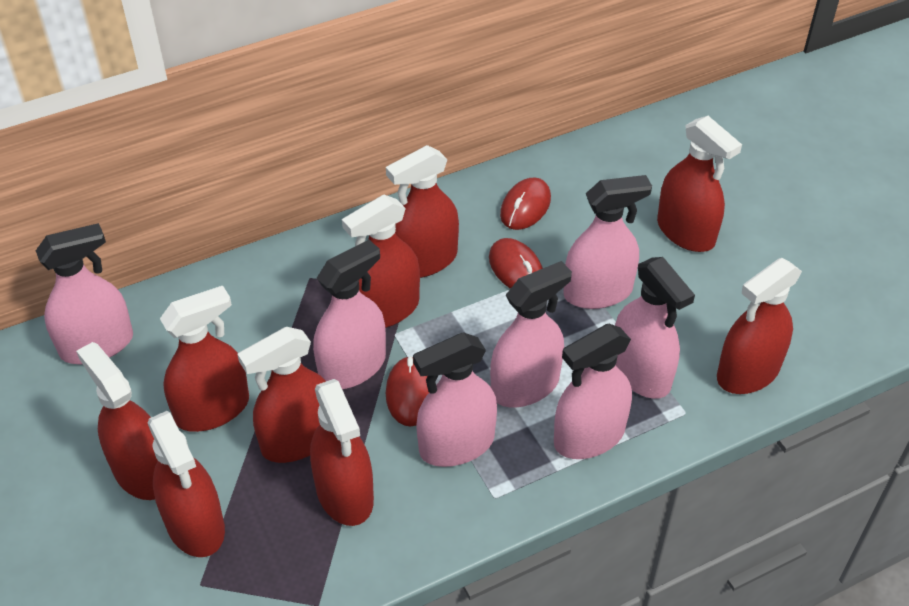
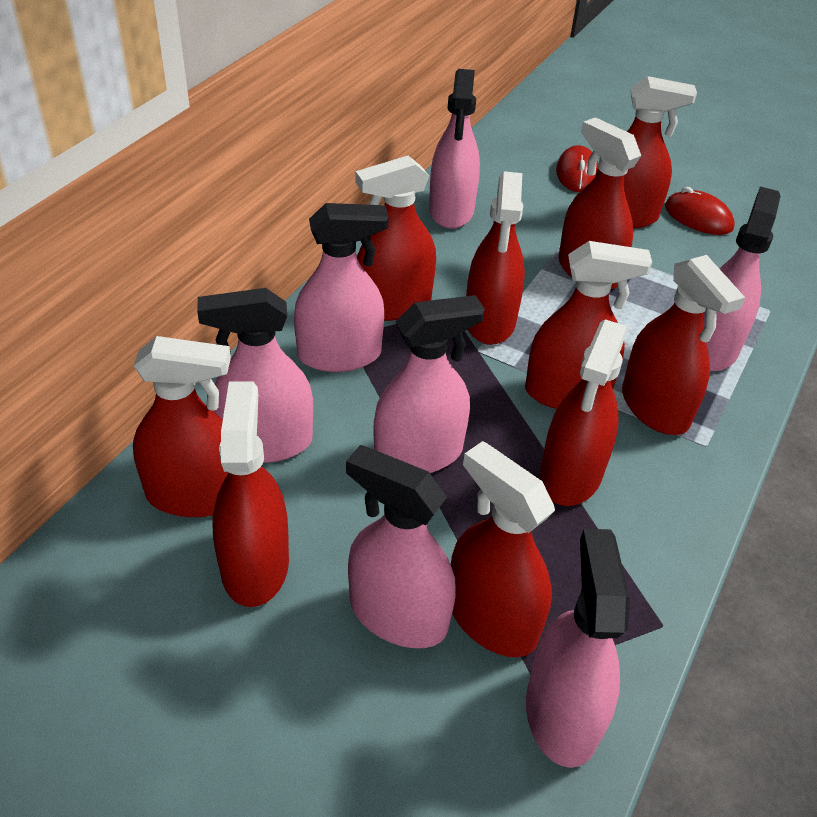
red mouse: 3 -> 2
red spray bottle: 9 -> 10

